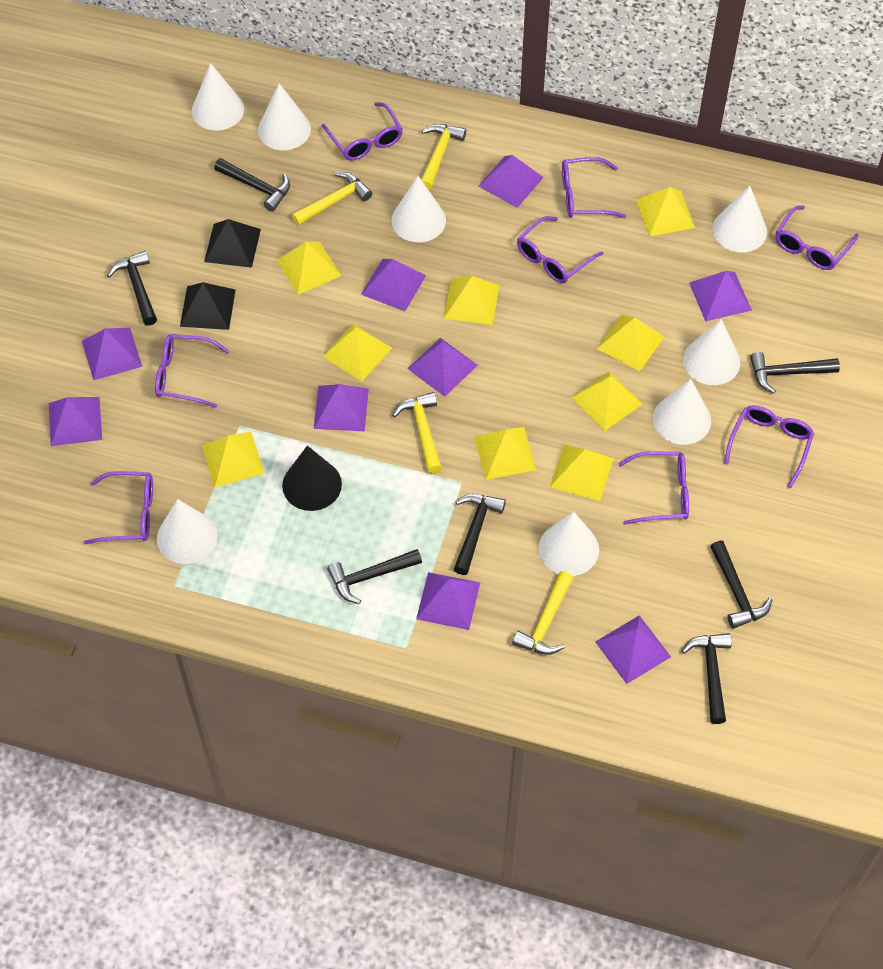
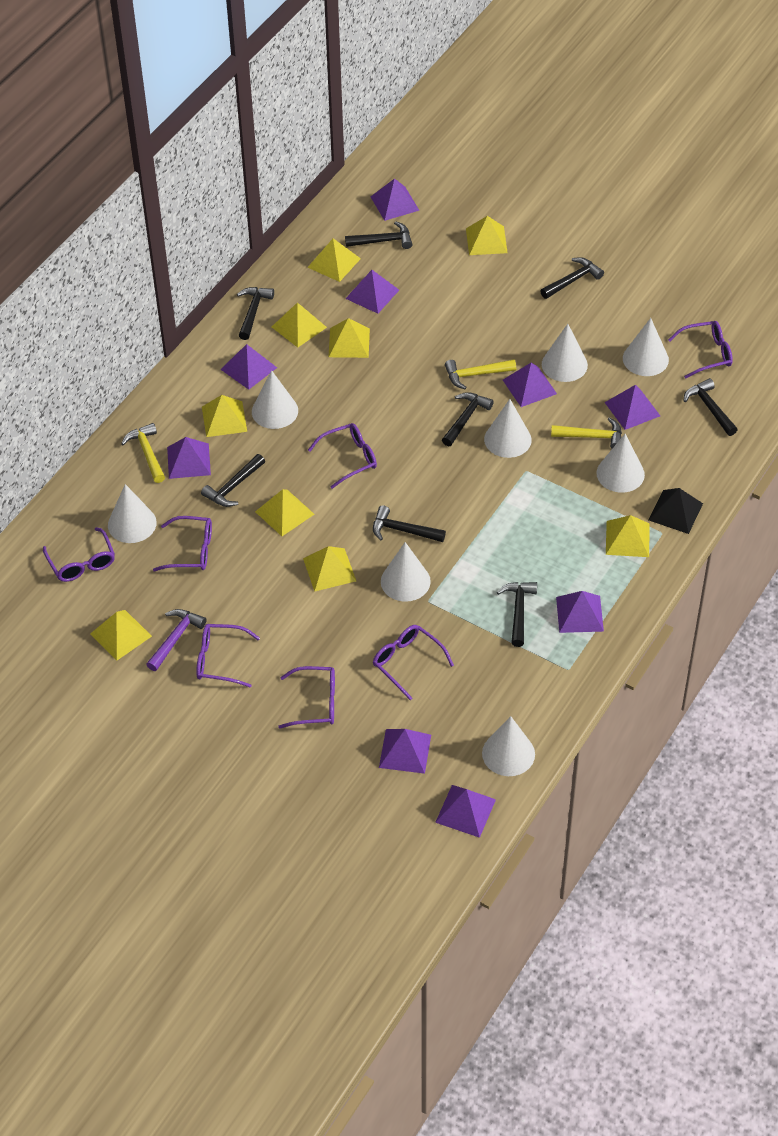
black cone: 1 -> 0
black hammer: 7 -> 8
black pyramid: 2 -> 1
purple glasses: 8 -> 7
purple hammer: 0 -> 1
yellow hammer: 4 -> 3

